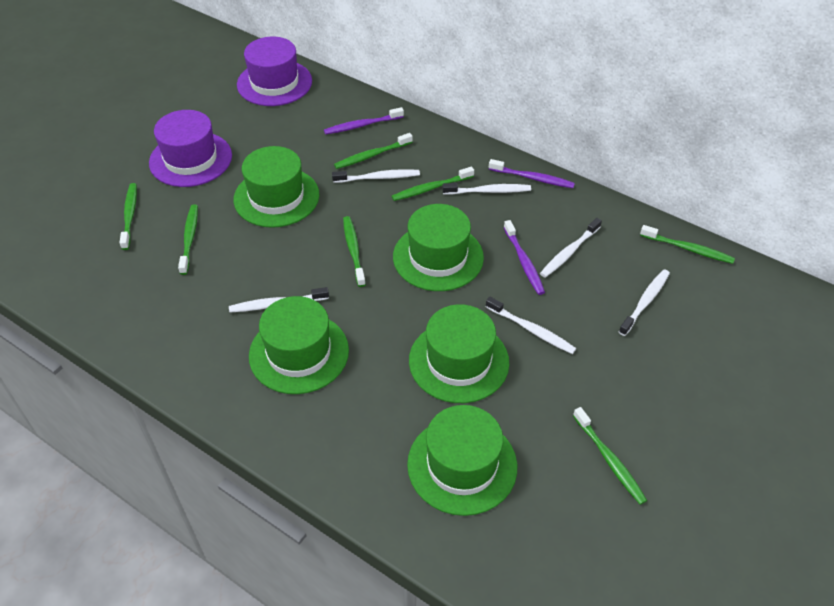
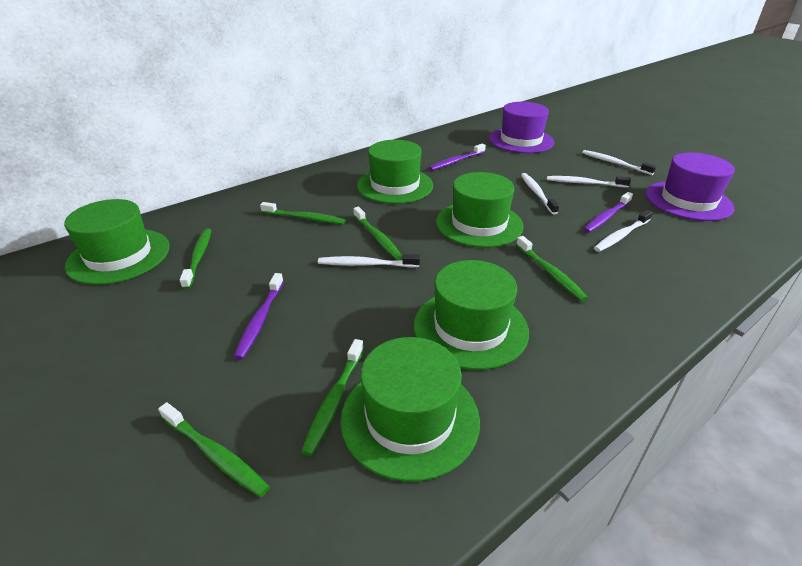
green toothbrush: 7 -> 6
white toothbrush: 6 -> 5

